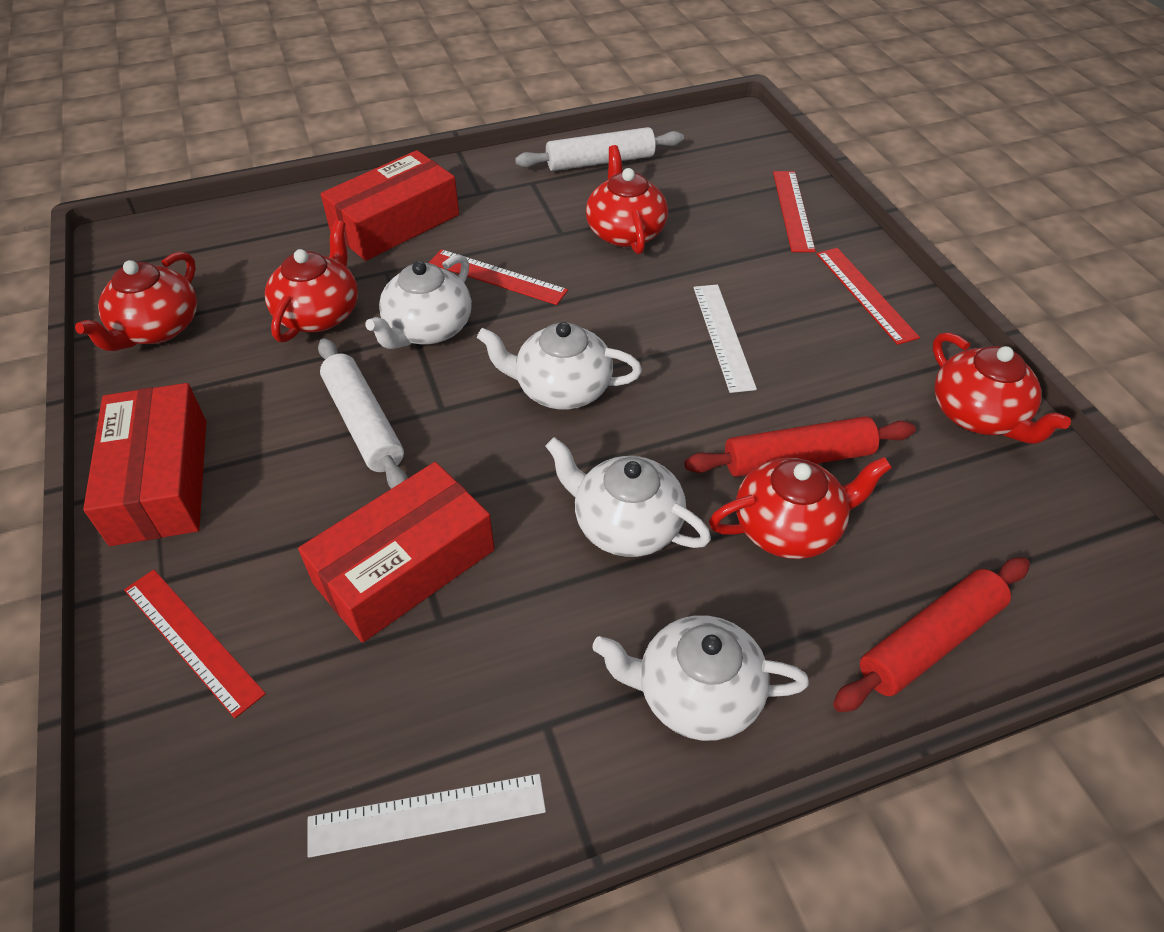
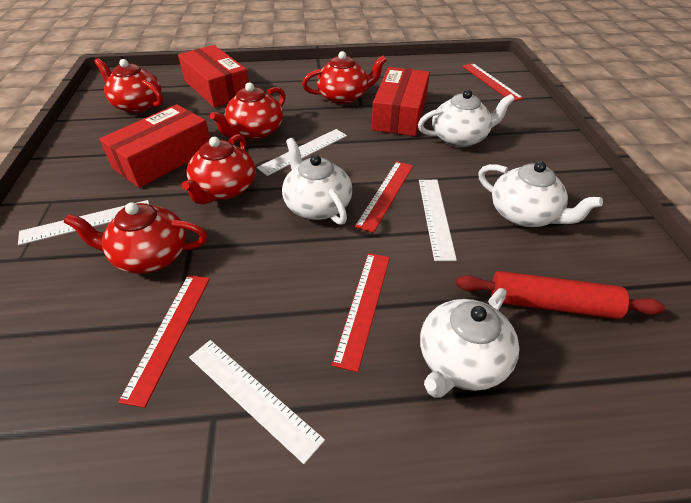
red rolling pin: 2 -> 1
white rolling pin: 2 -> 0
white ruler: 2 -> 4

